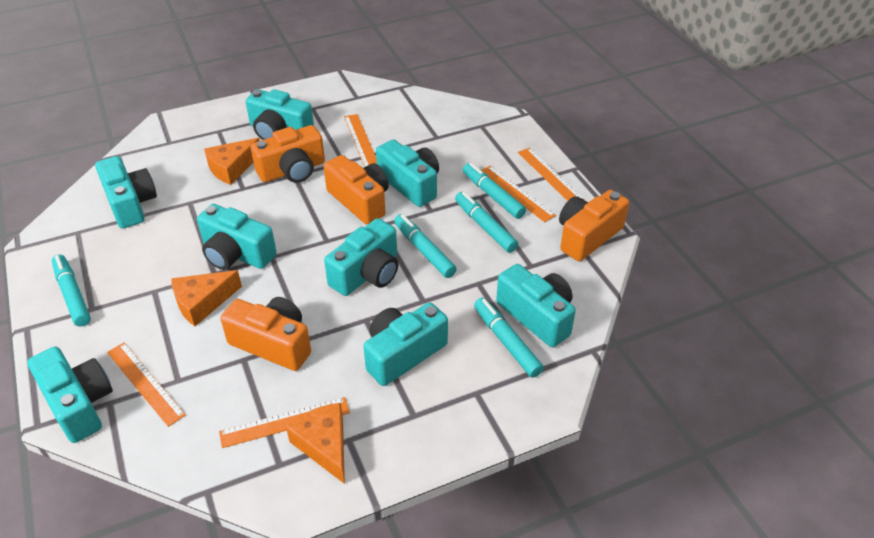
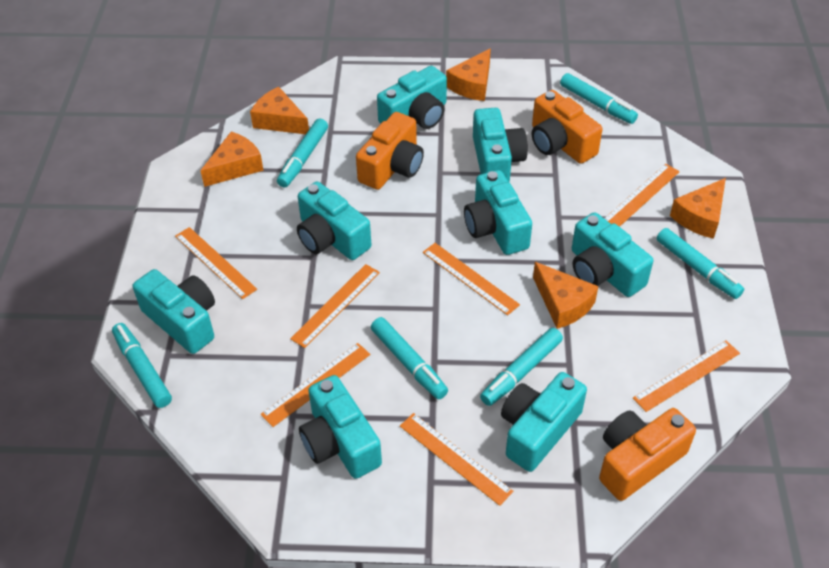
orange camera: 4 -> 3
orange cheese: 3 -> 5
orange ruler: 5 -> 7
turquoise marker: 5 -> 6

